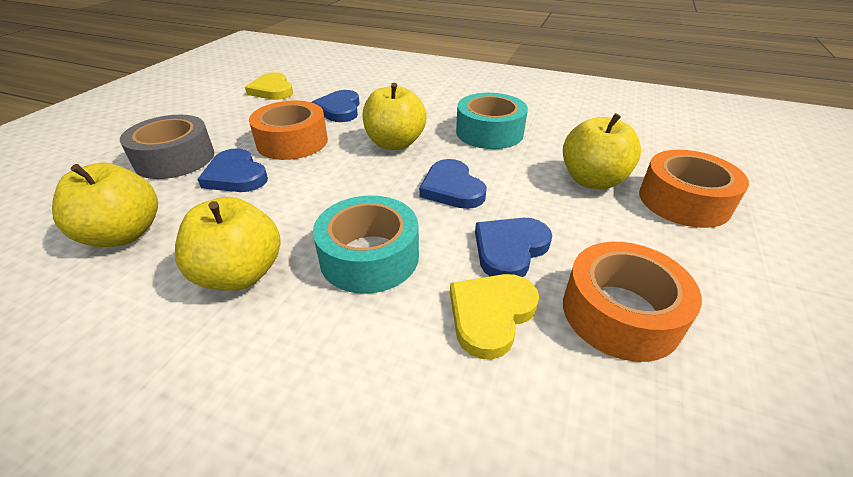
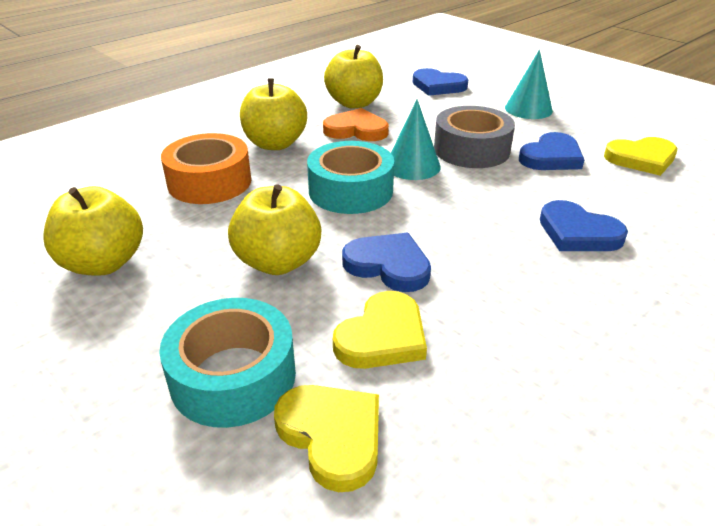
orange heart: 0 -> 1
orange tape: 3 -> 1
turquoise cone: 0 -> 2
yellow heart: 2 -> 3

